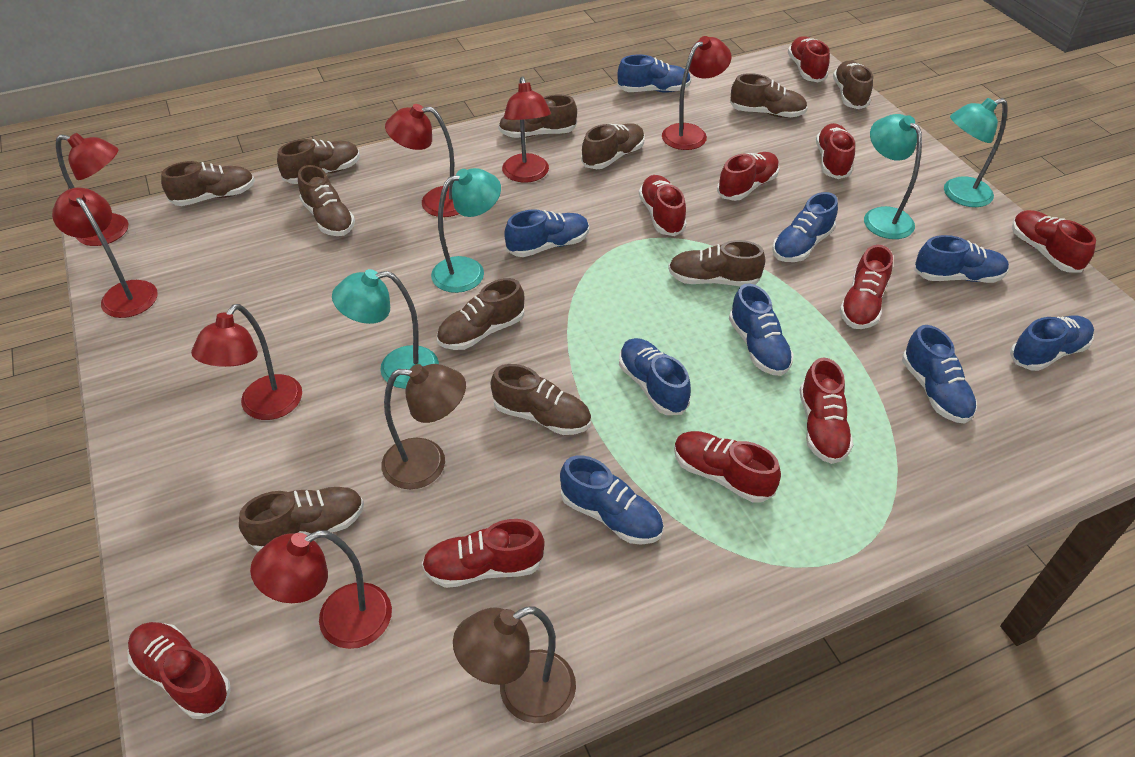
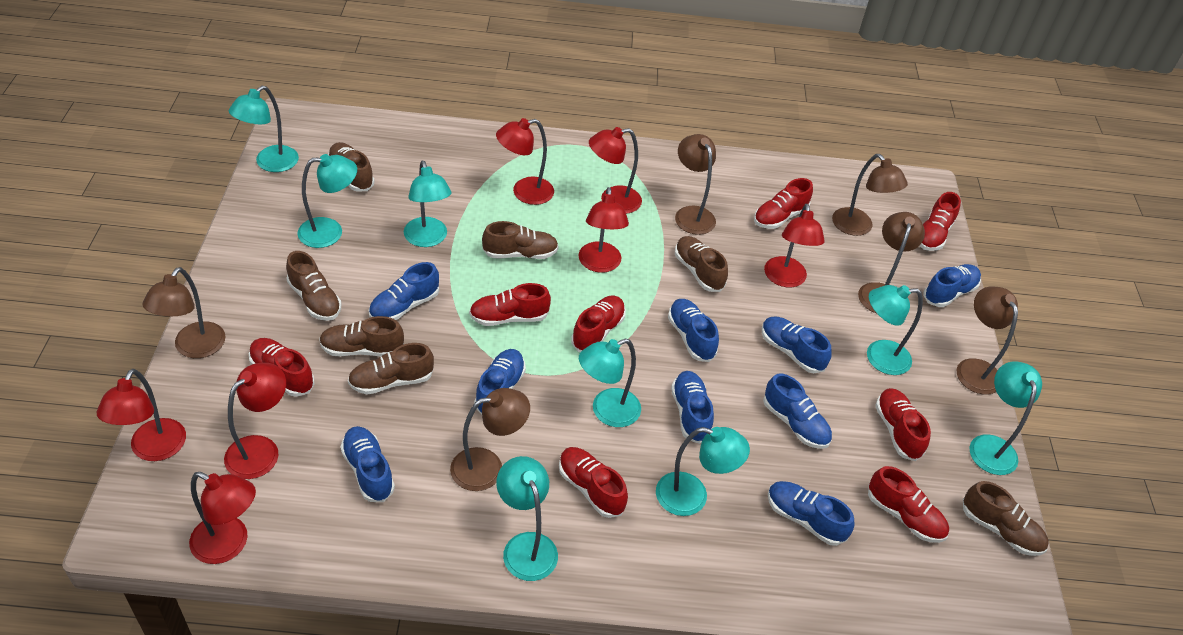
brown lamp: 2 -> 6
brown shoe: 11 -> 7
red shoe: 10 -> 8
turquoise lamp: 4 -> 8

